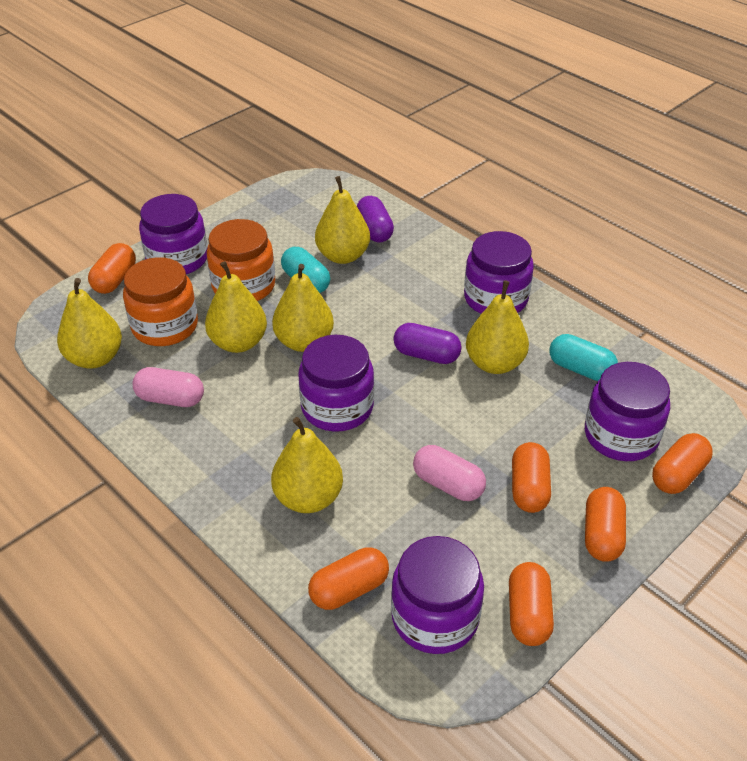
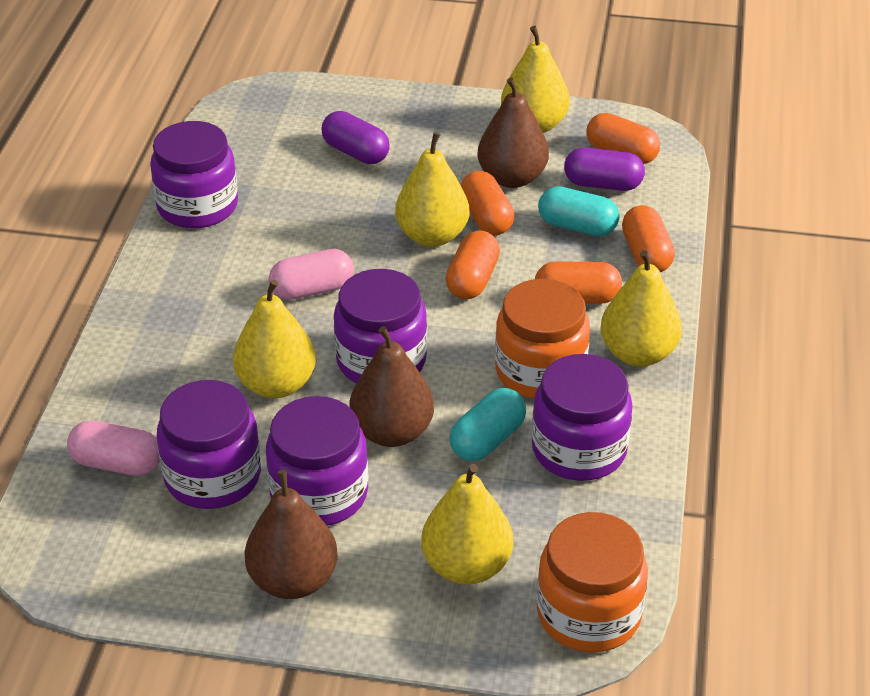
brown pear: 0 -> 3
orange capsule: 6 -> 5
yellow pear: 6 -> 5

